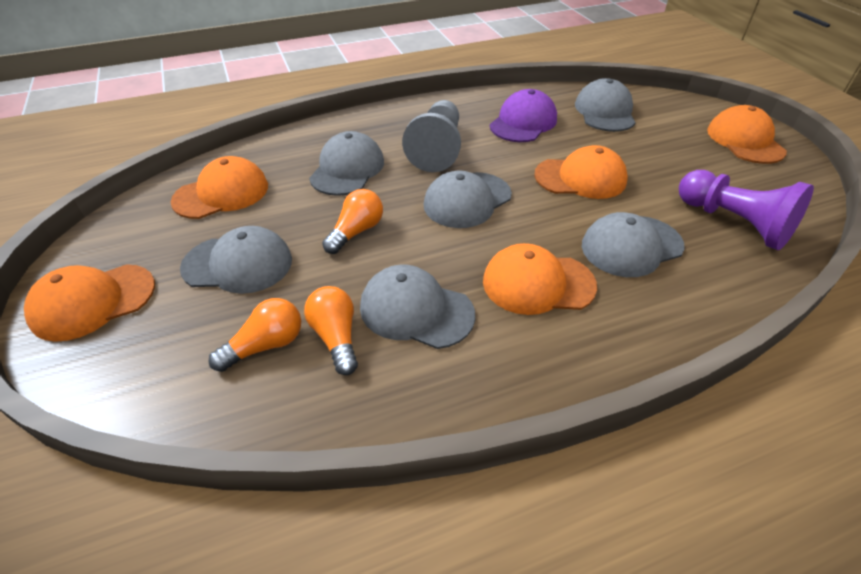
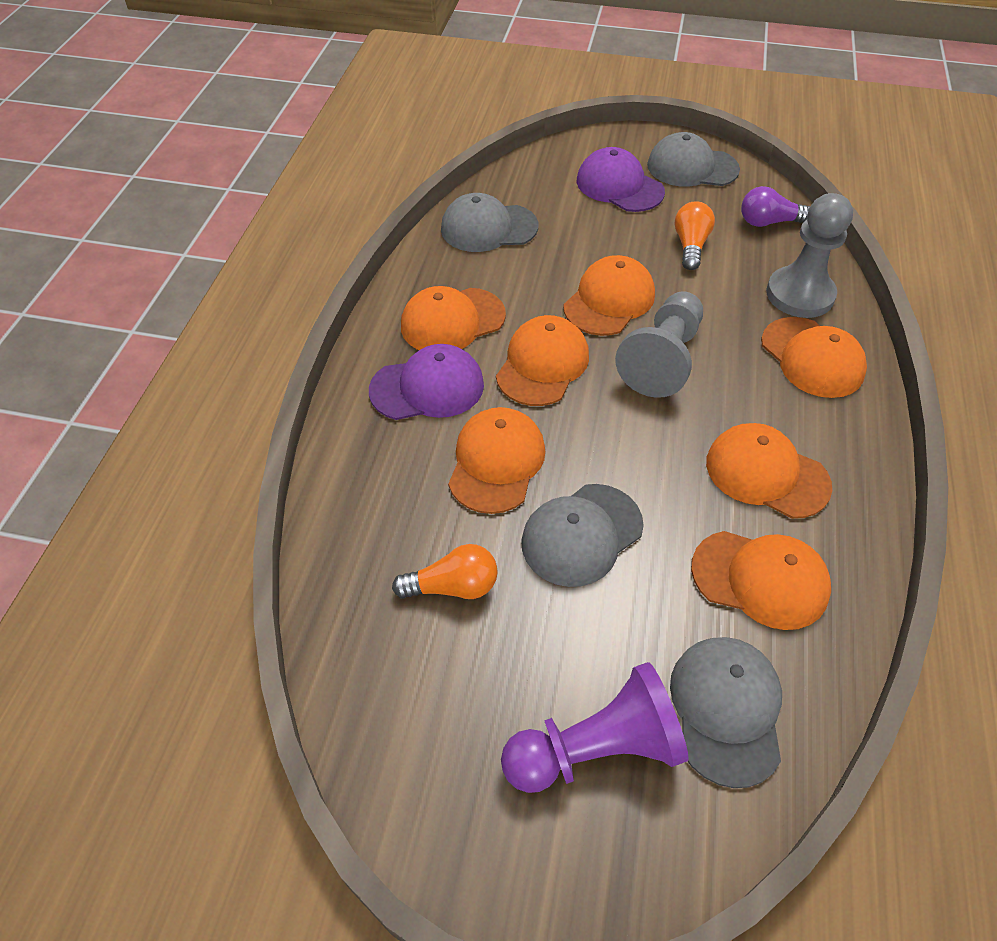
grey cap: 6 -> 4
grey pawn: 1 -> 2
orange cap: 5 -> 7
orange light bulb: 3 -> 2
purple cap: 1 -> 2
purple light bulb: 0 -> 1

